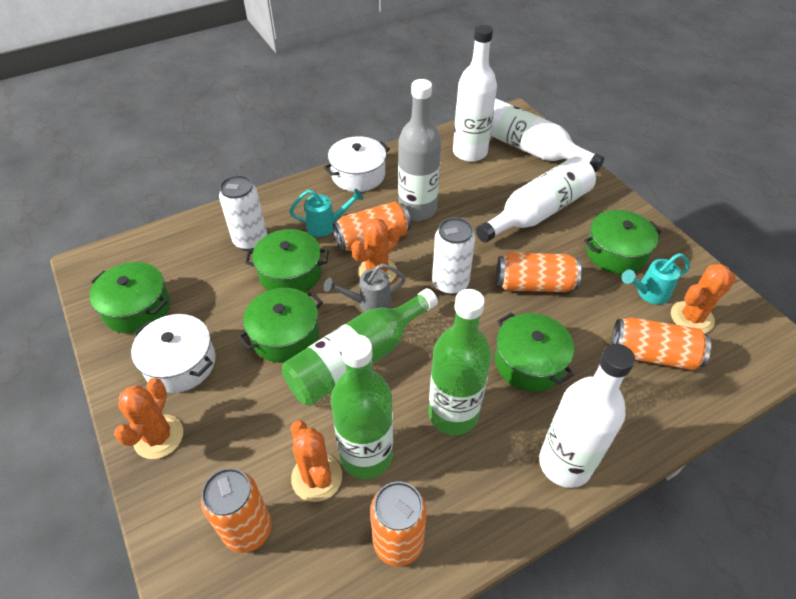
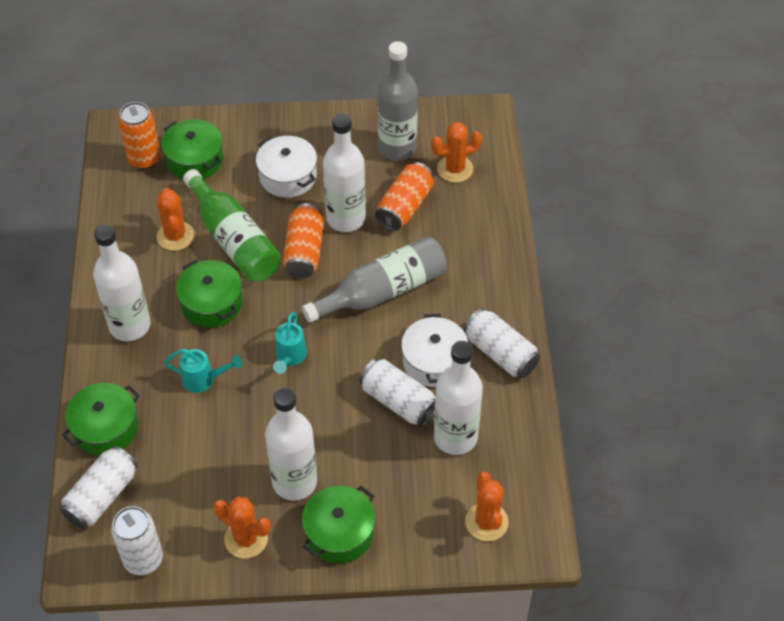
green bottle: 3 -> 1
green pot: 5 -> 4
grey bottle: 1 -> 2
grey watering can: 1 -> 0
orange can: 5 -> 3
white can: 2 -> 4

